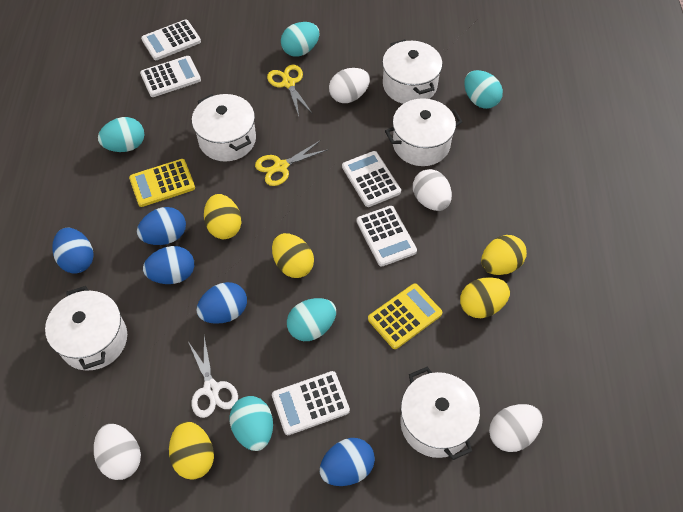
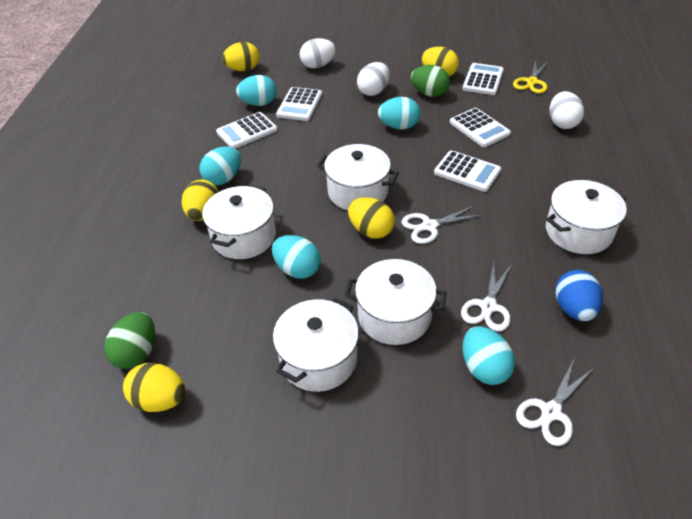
blue egg: 5 -> 1
green egg: 0 -> 2
white egg: 4 -> 3
white scissors: 1 -> 3
yellow calculator: 2 -> 0
yellow scissors: 2 -> 1

